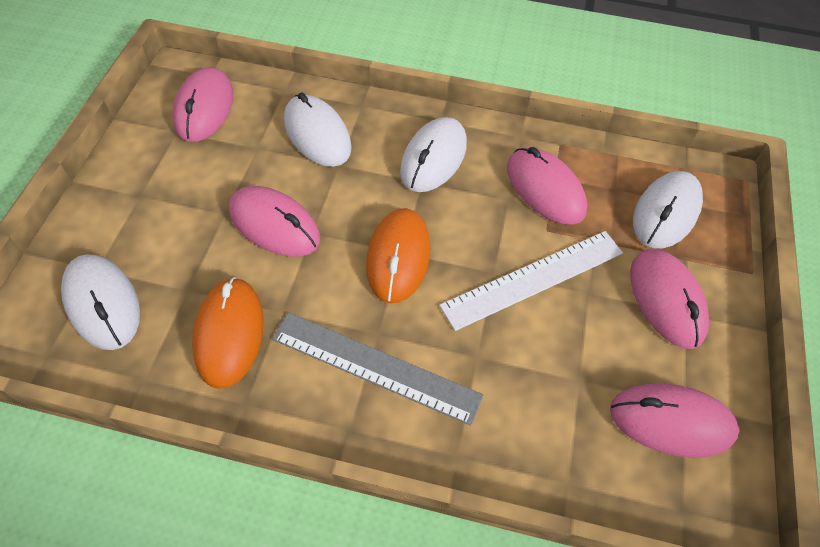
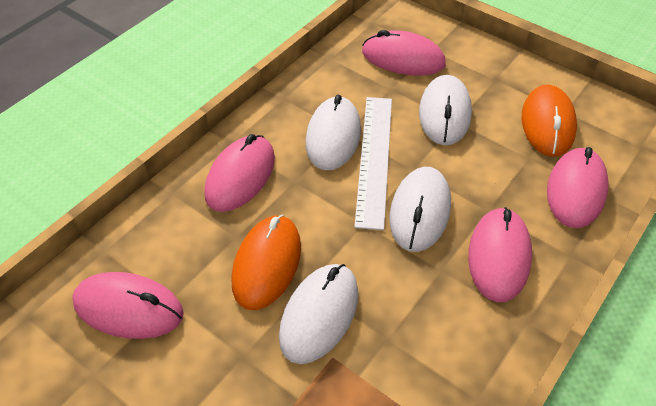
grey ruler: 1 -> 0

